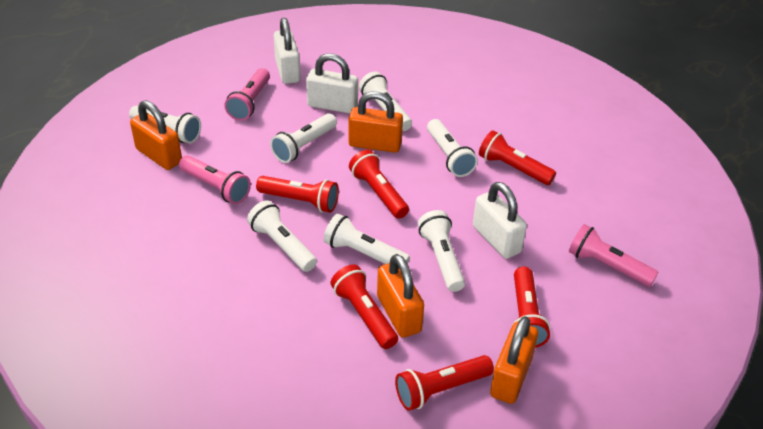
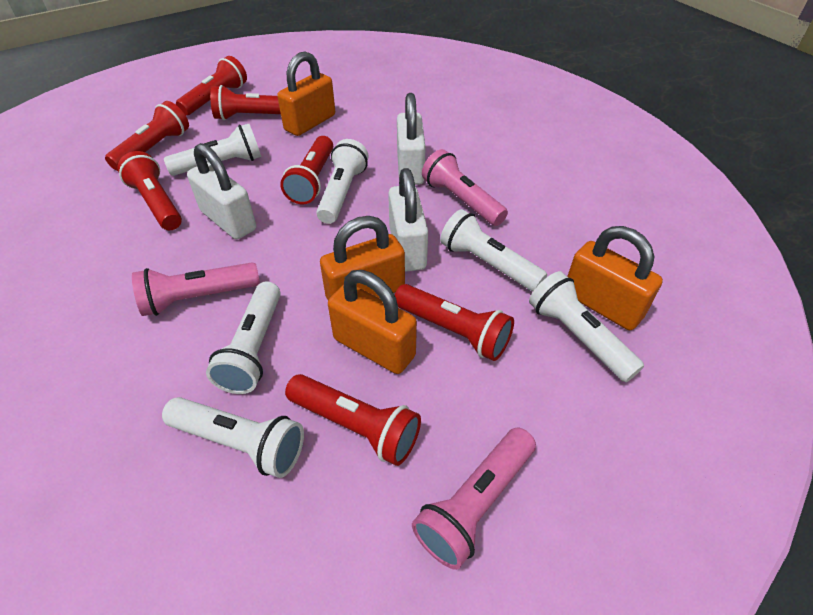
red flashlight: 6 -> 7
white flashlight: 7 -> 6

